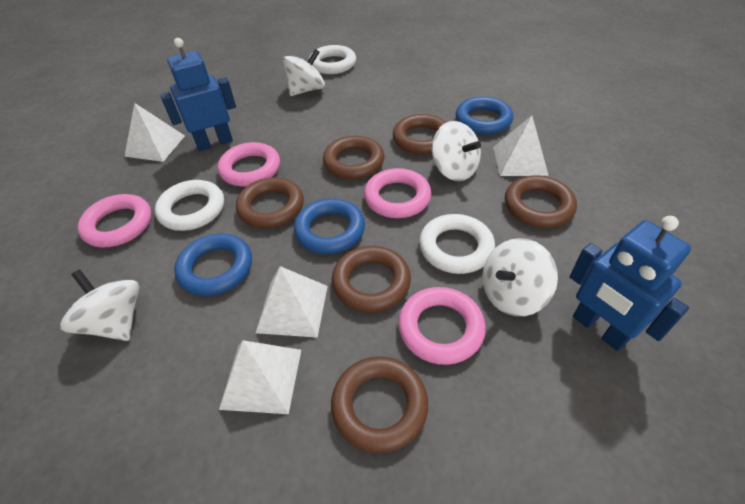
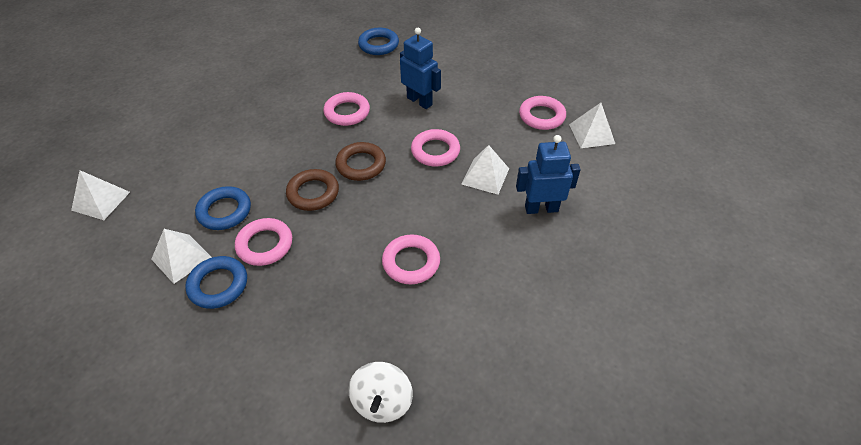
brown ring: 6 -> 2
pink ring: 4 -> 5
white ring: 3 -> 0
white spinning top: 4 -> 1

